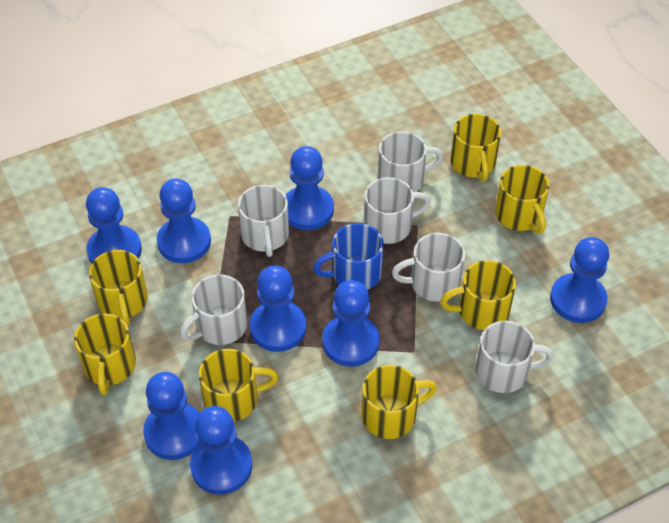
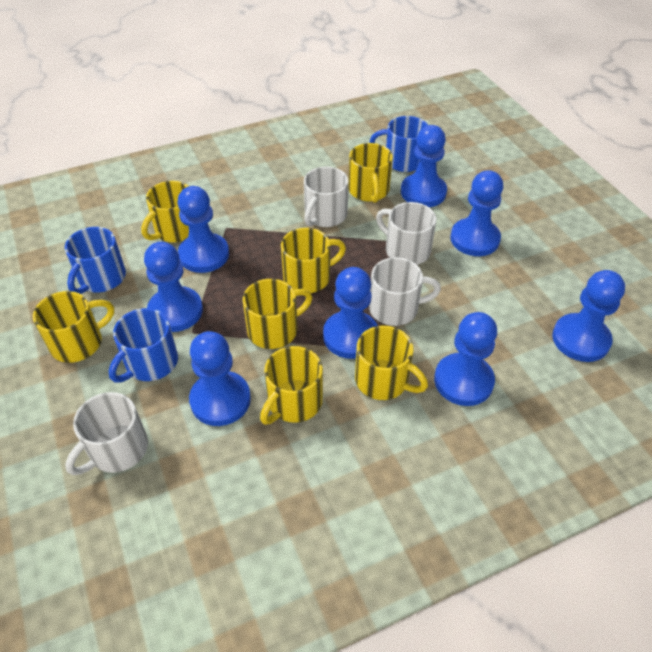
blue mug: 1 -> 3
white mug: 6 -> 4

